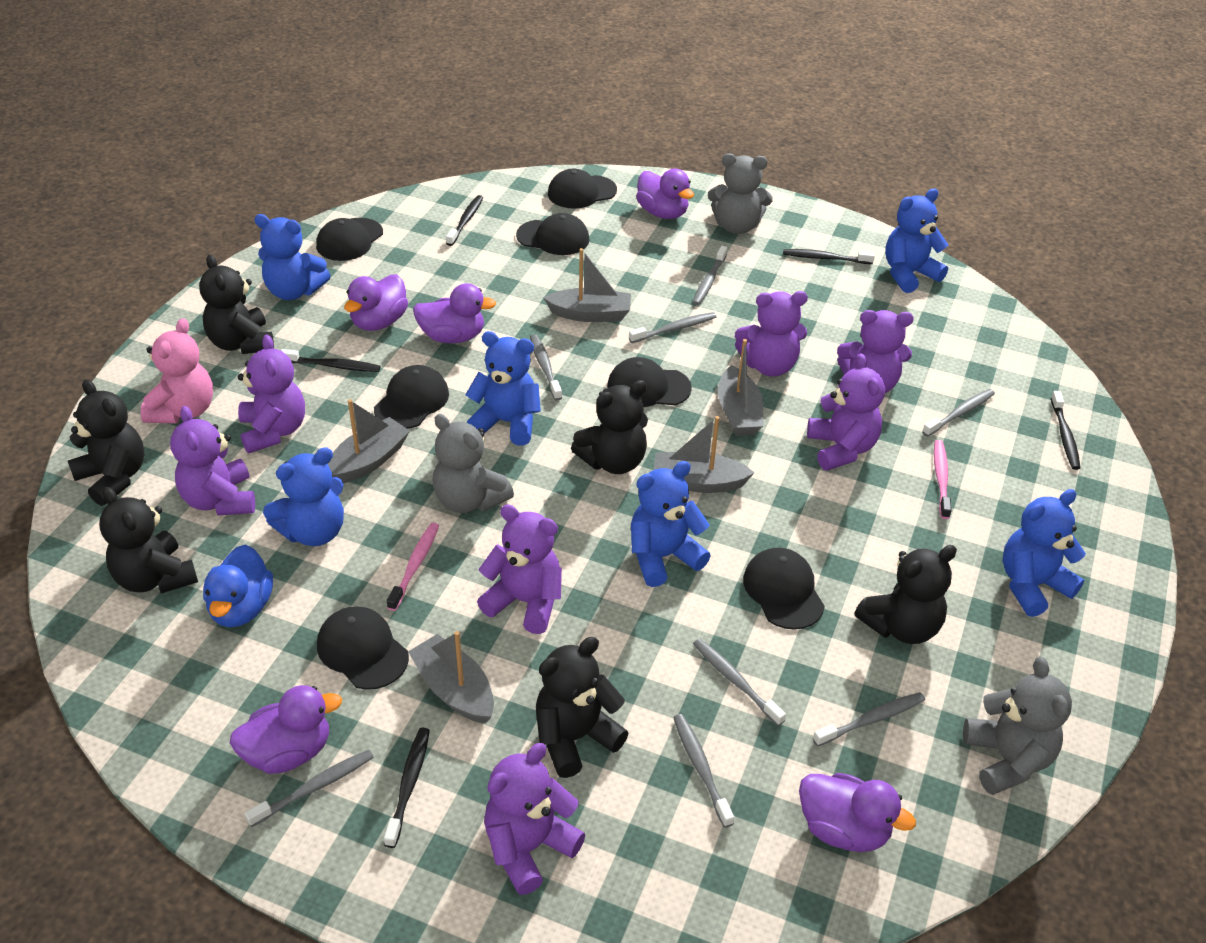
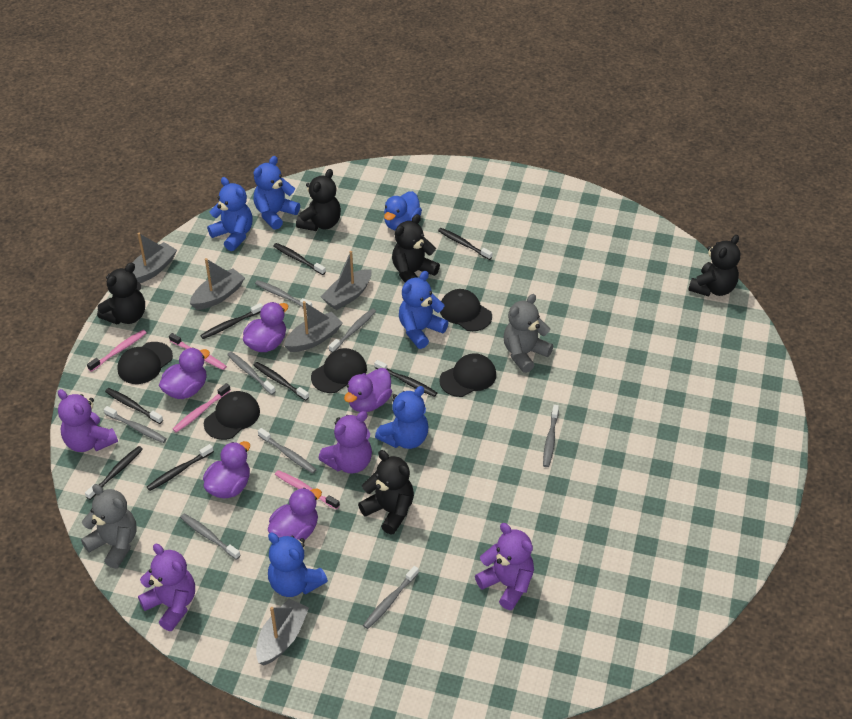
black cap: 7 -> 5
black teddy bear: 6 -> 5
black toothbrush: 5 -> 8
blue teddy bear: 6 -> 5
grey teddy bear: 3 -> 2
pink teddy bear: 1 -> 0
pink toothbrush: 2 -> 4
purple teddy bear: 7 -> 4

